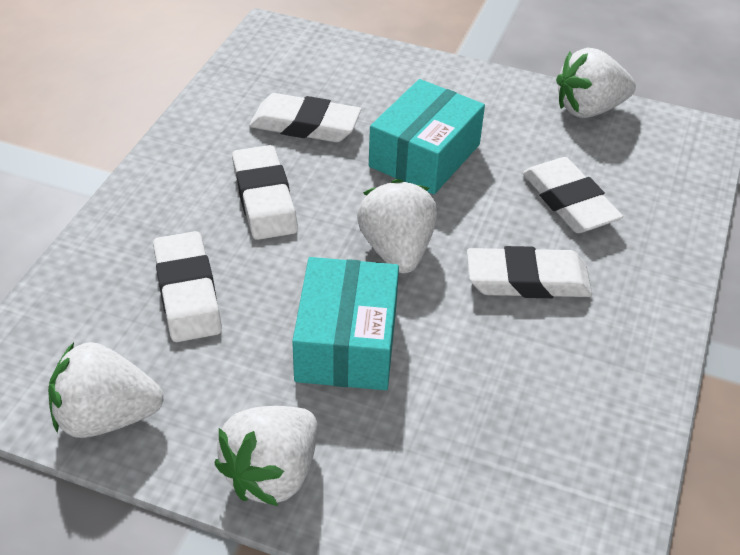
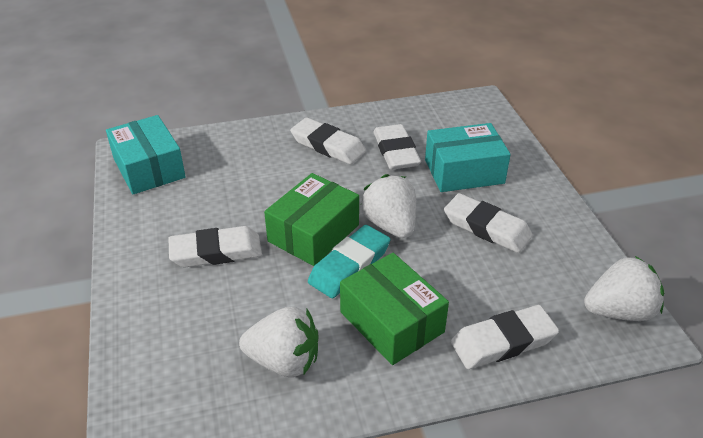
green box: 0 -> 2
turquoise eraser: 0 -> 1
white strawberry: 4 -> 3

